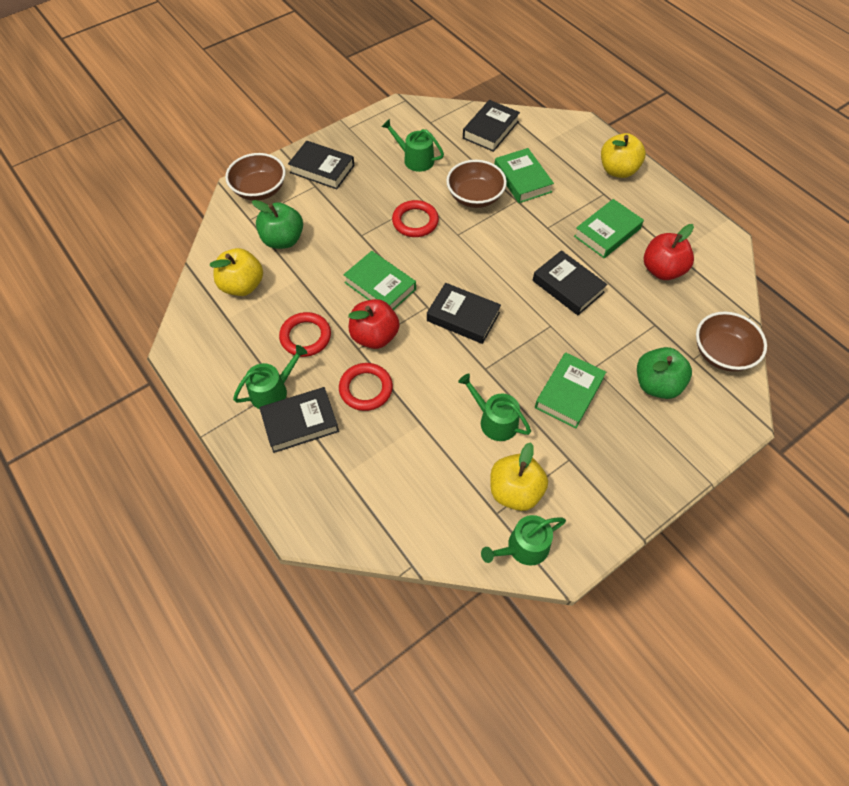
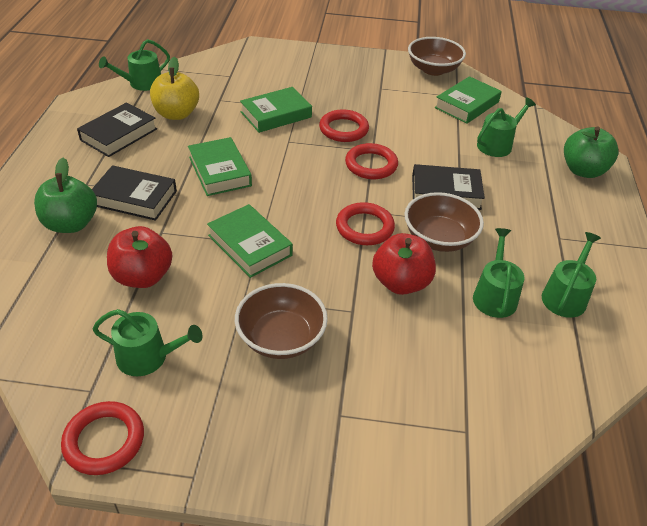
black book: 5 -> 3
green watering can: 4 -> 5
red ring: 3 -> 4
yellow apple: 3 -> 1

